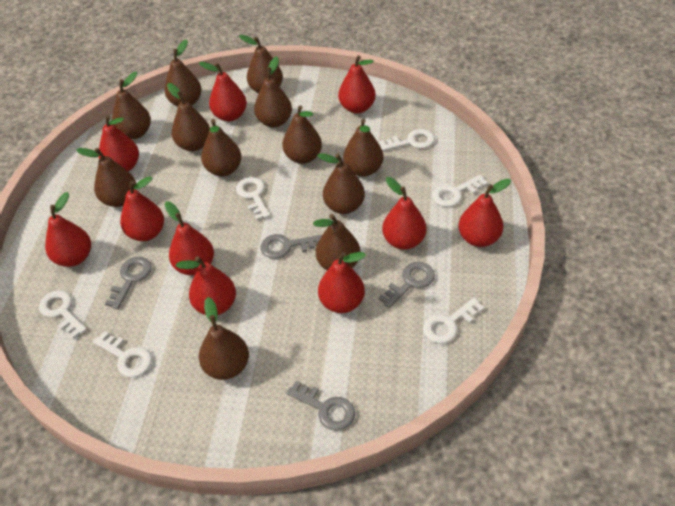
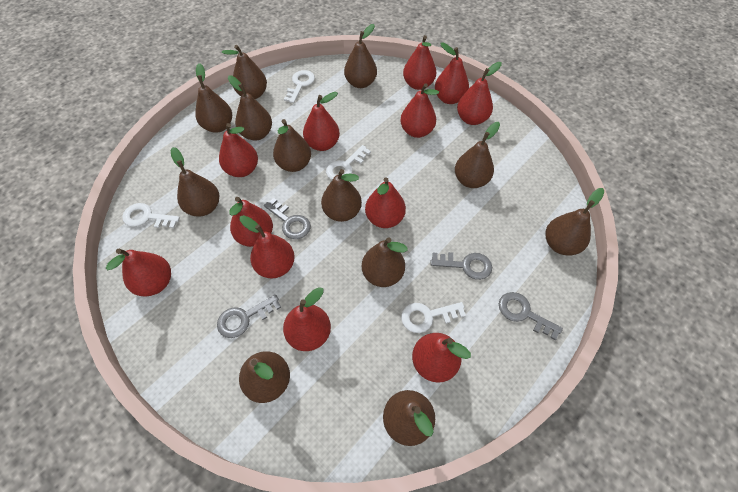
red pear: 10 -> 12
white key: 6 -> 4

